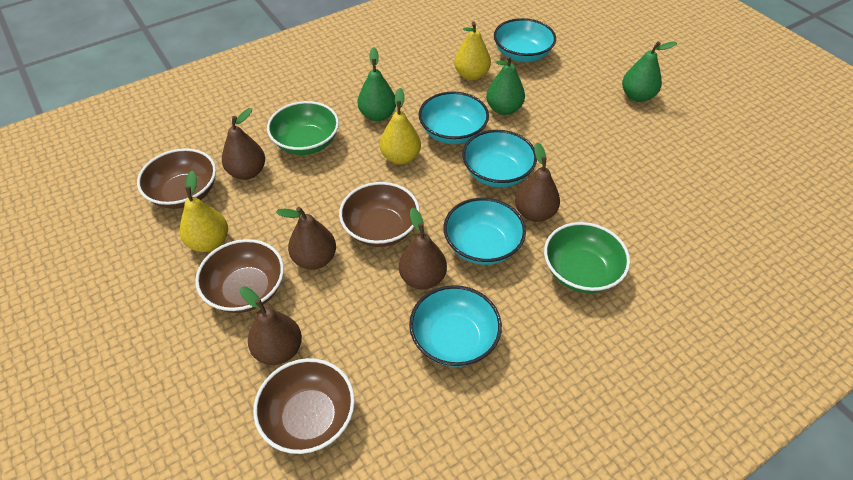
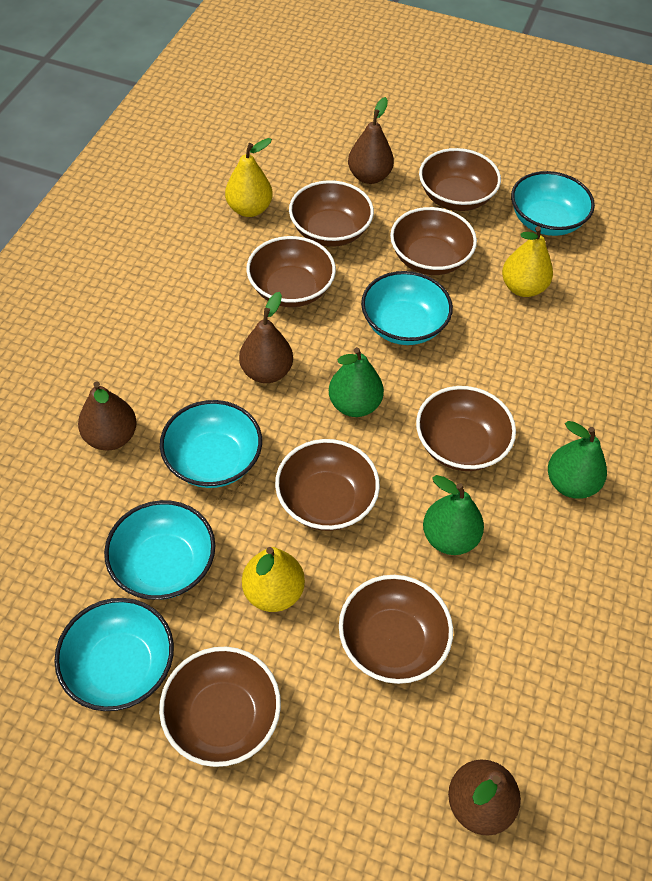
brown bowl: 4 -> 8
brown pear: 5 -> 4
green bowl: 2 -> 0

